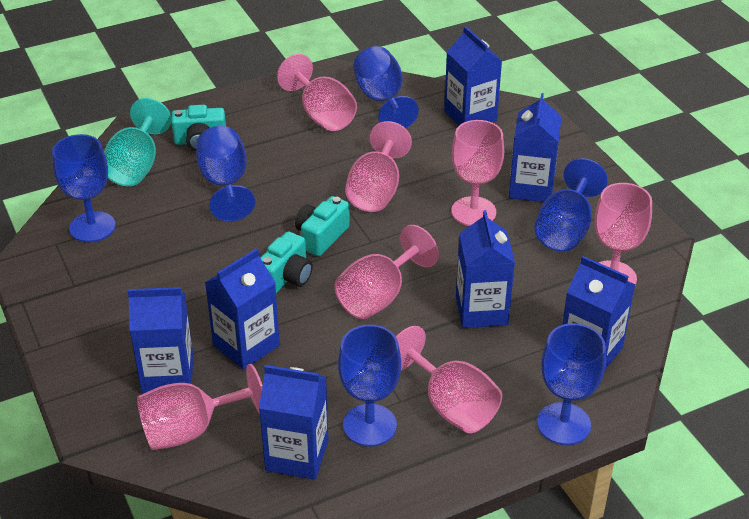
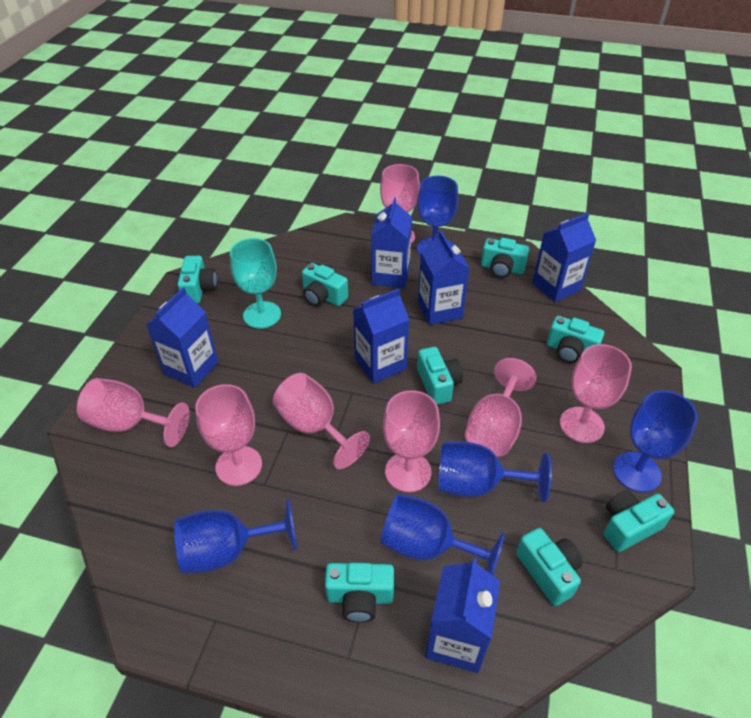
blue carton: 7 -> 6
blue goblet: 6 -> 5
turquoise camera: 3 -> 8

